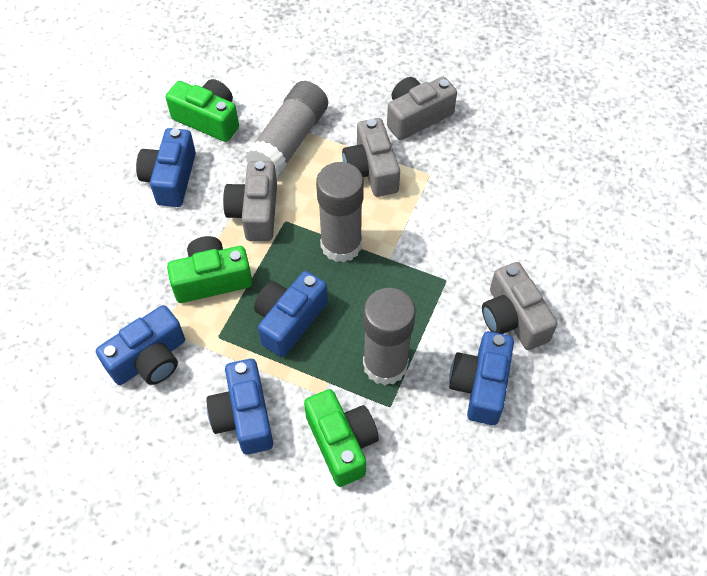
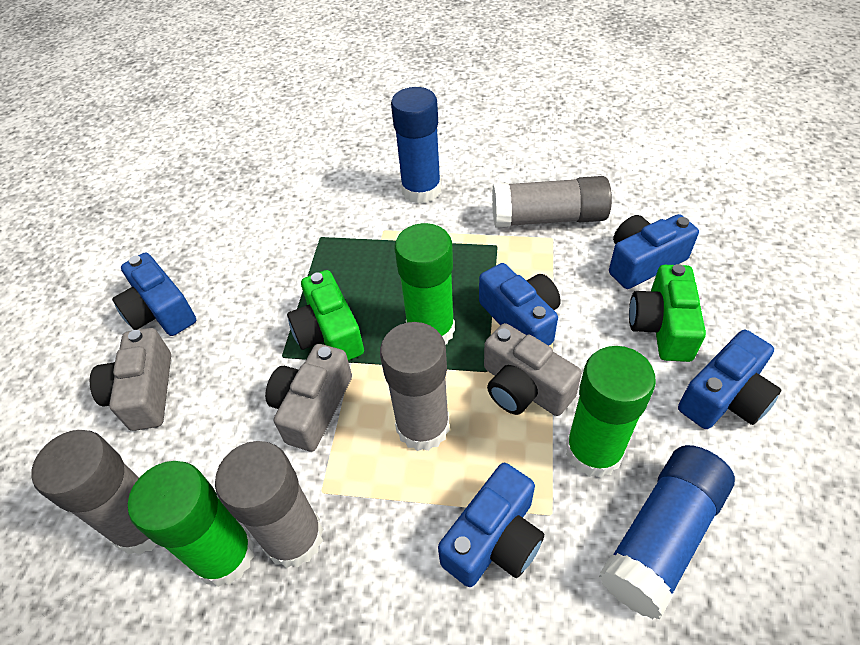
blue glue stick: 0 -> 2
green camera: 3 -> 2
green glue stick: 0 -> 3
grey camera: 4 -> 3
grey glue stick: 3 -> 4

